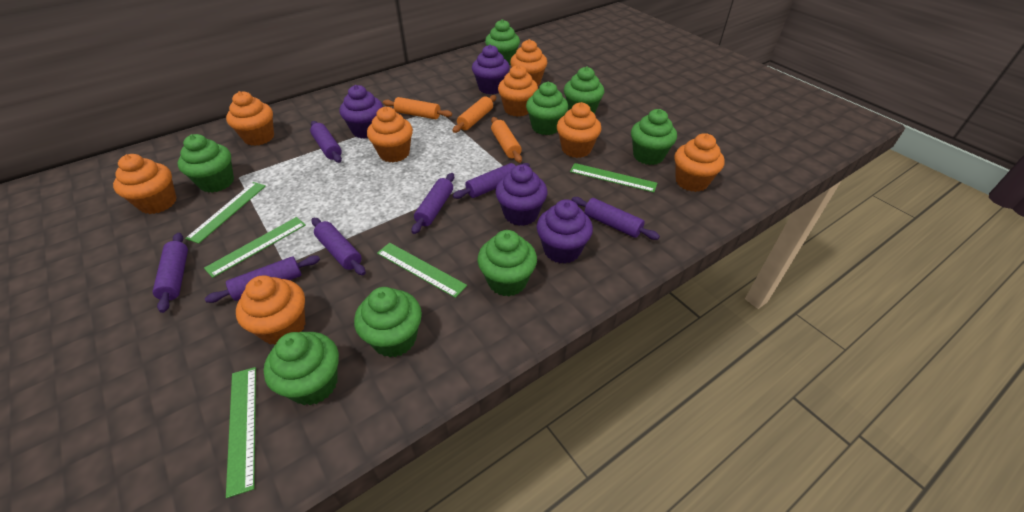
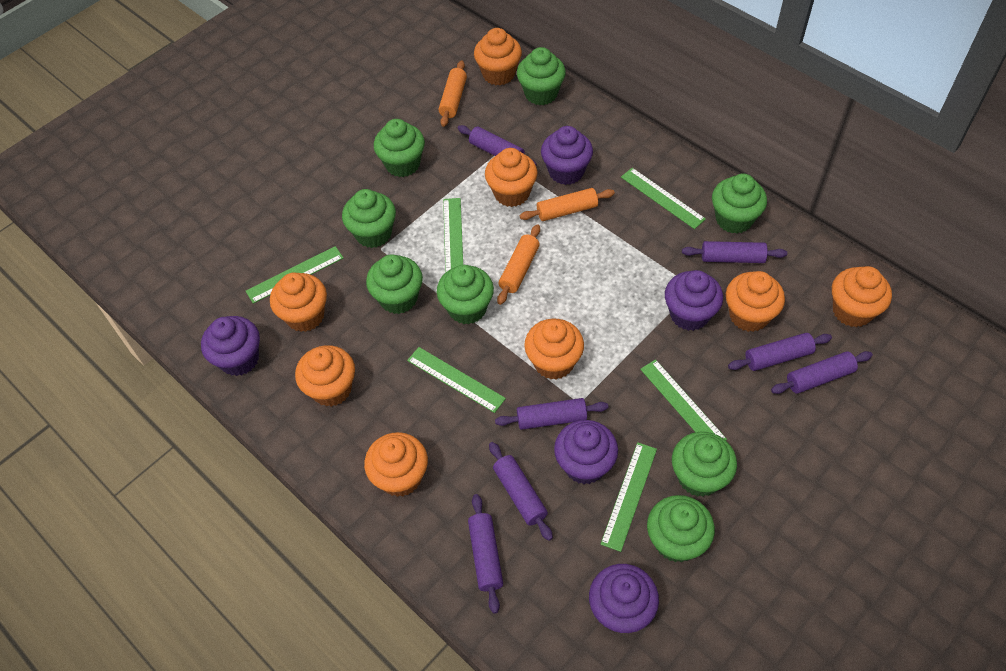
green ruler: 5 -> 6
purple cupcake: 4 -> 5

